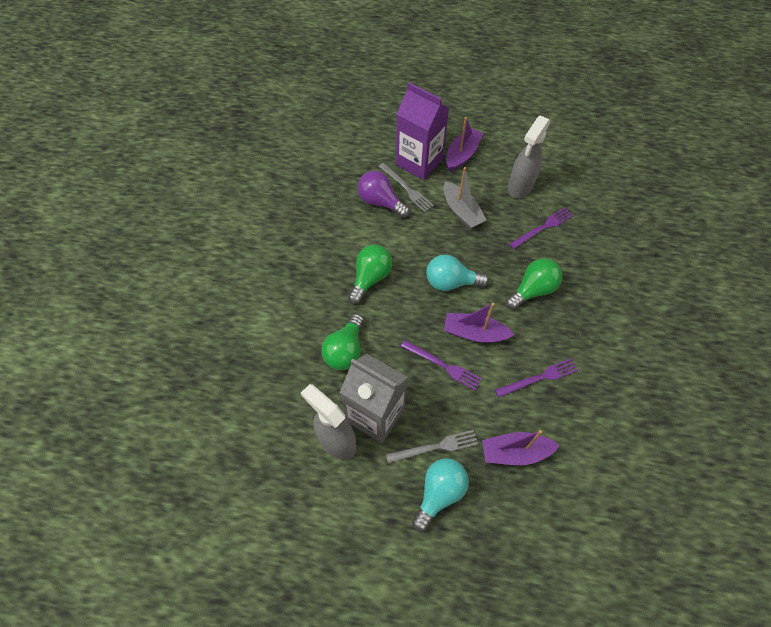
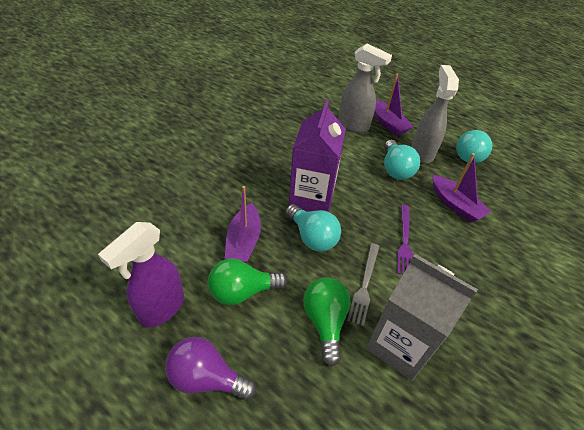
green light bulb: 3 -> 2
grey boat: 1 -> 0
grey fork: 2 -> 1
purple fork: 3 -> 1
purple spray bottle: 0 -> 1
turquoise light bulb: 2 -> 3

